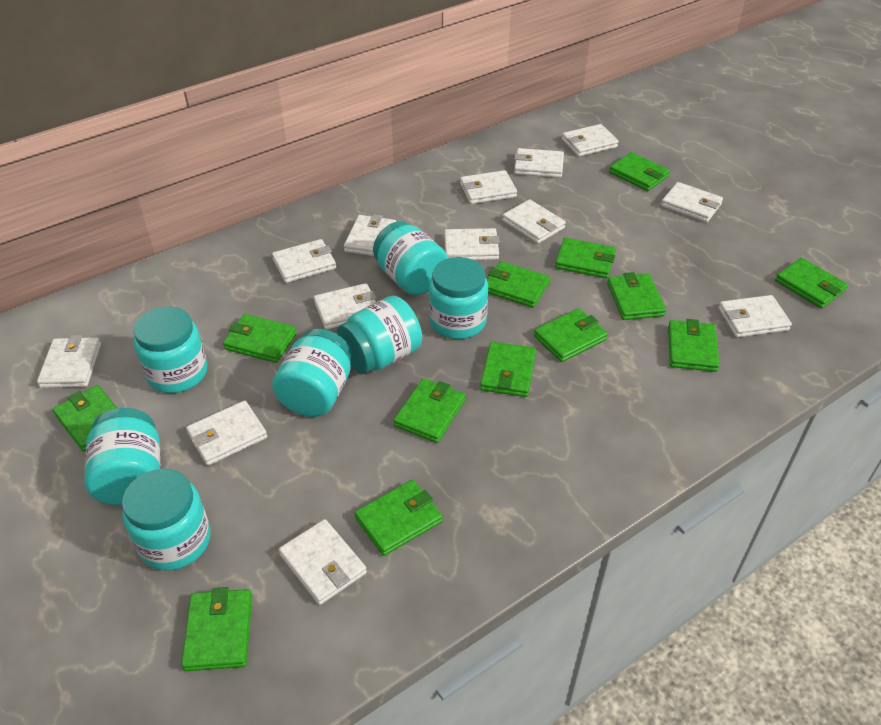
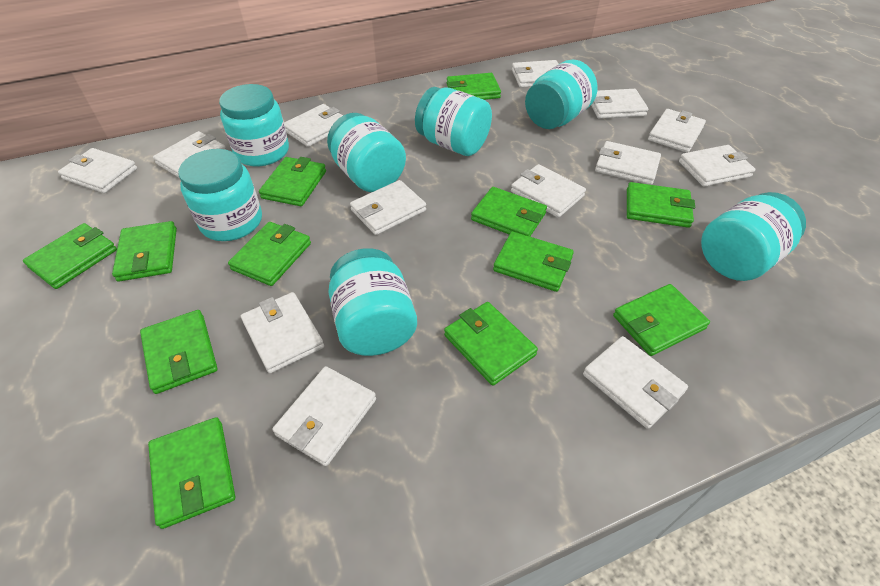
green wallet: 13 -> 12

